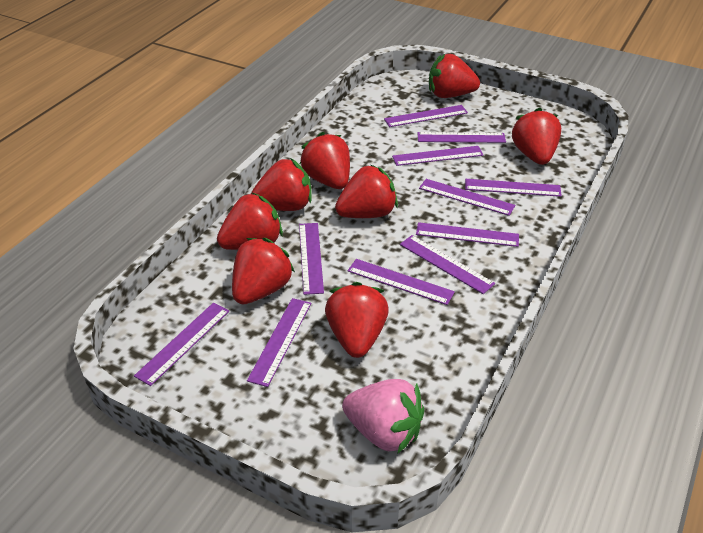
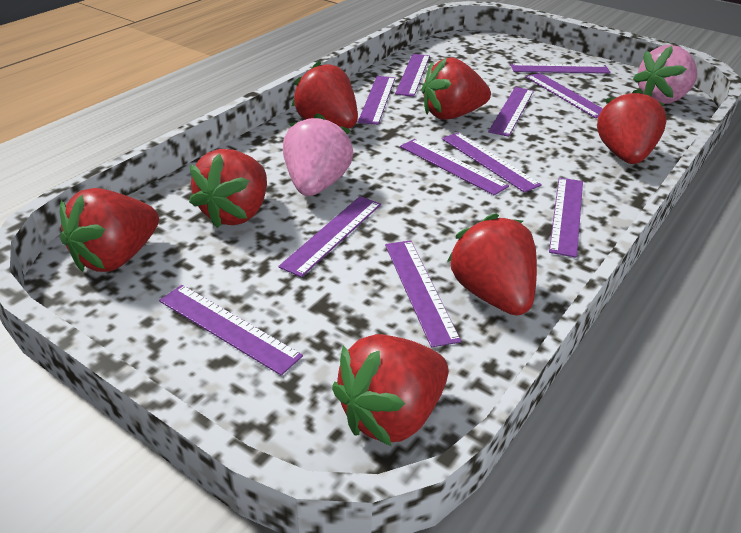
pink strawberry: 1 -> 2
red strawberry: 8 -> 7

